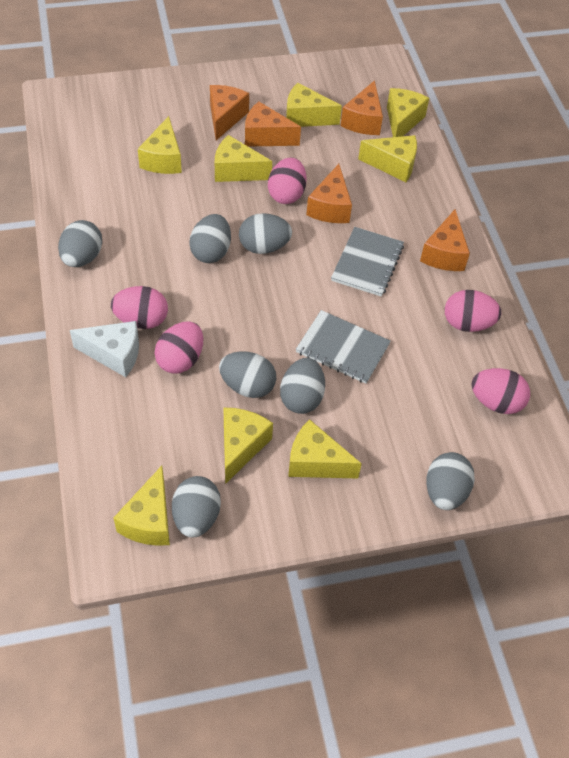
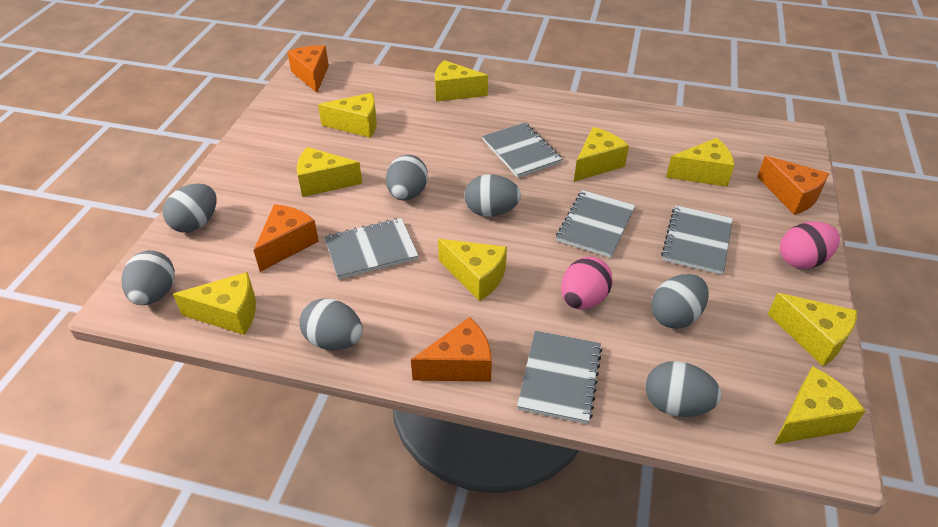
grey notebook: 2 -> 5
orange cheese: 5 -> 4
pink egg: 5 -> 2
white cheese: 1 -> 0
yellow cheese: 8 -> 9

